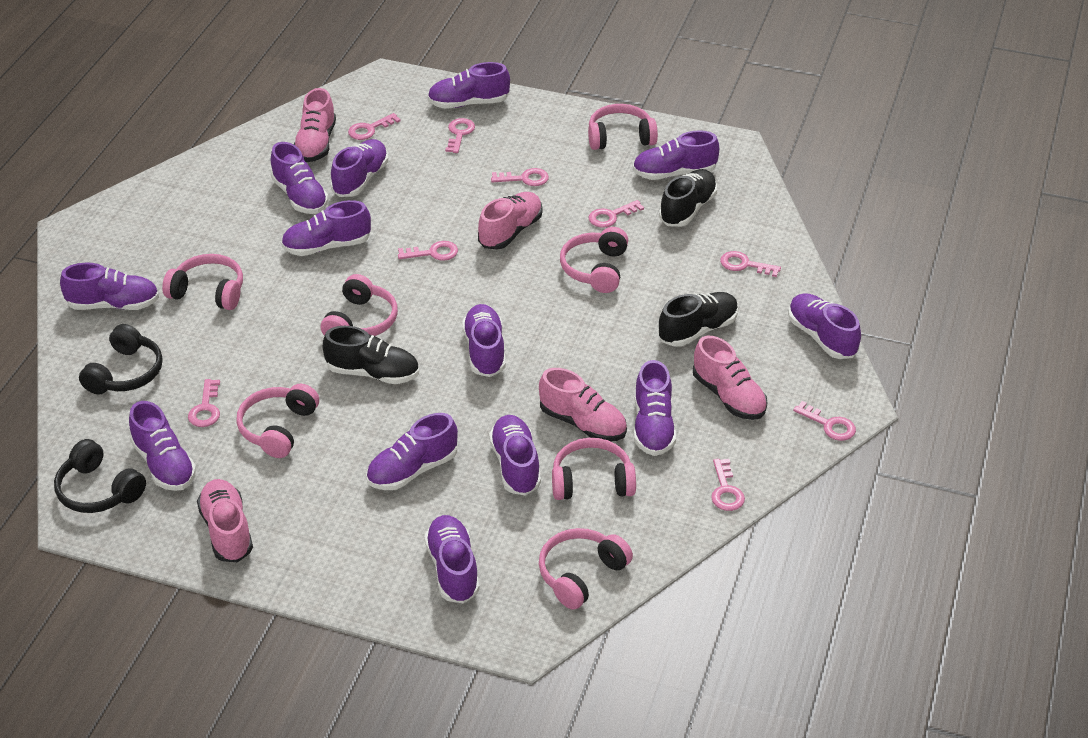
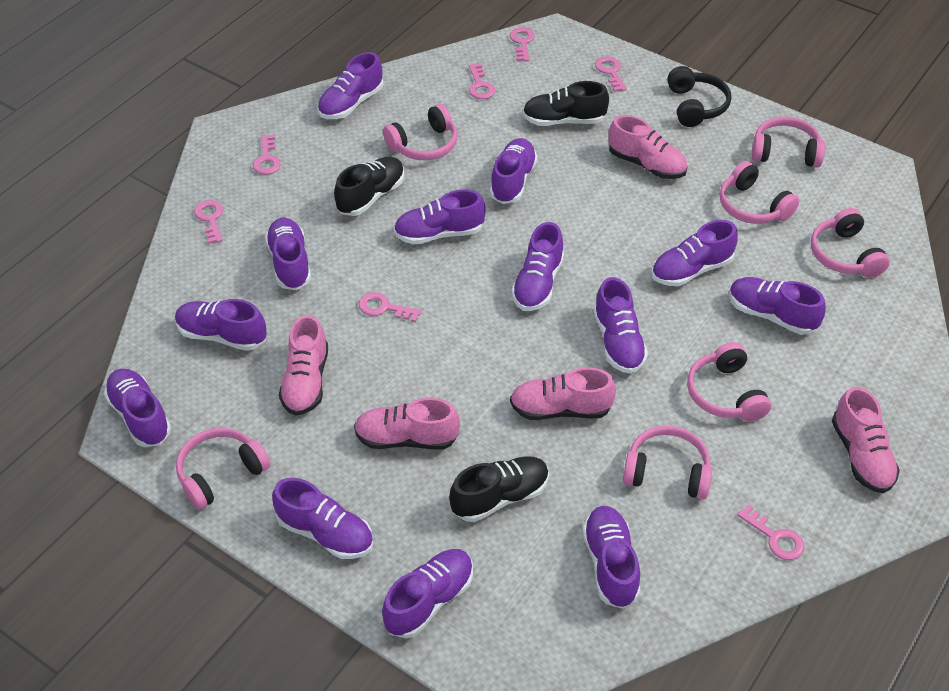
black headphones: 2 -> 1
pink key: 9 -> 7

